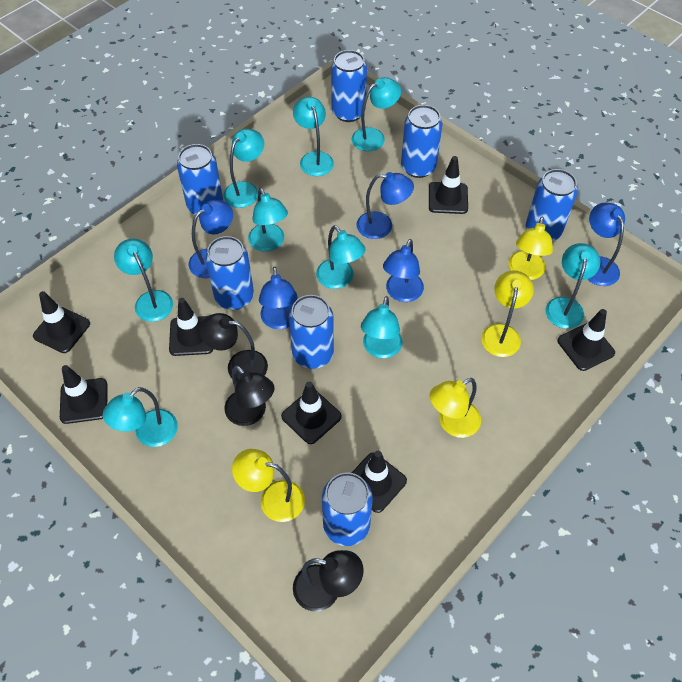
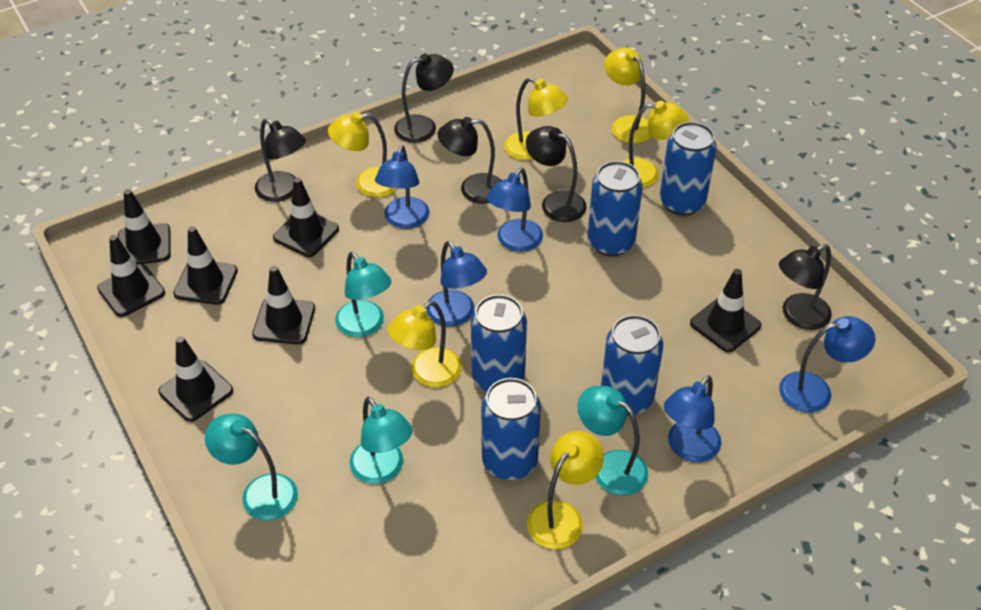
black lamp: 3 -> 5
blue can: 7 -> 5
turquoise lamp: 9 -> 4
yellow lamp: 4 -> 6

